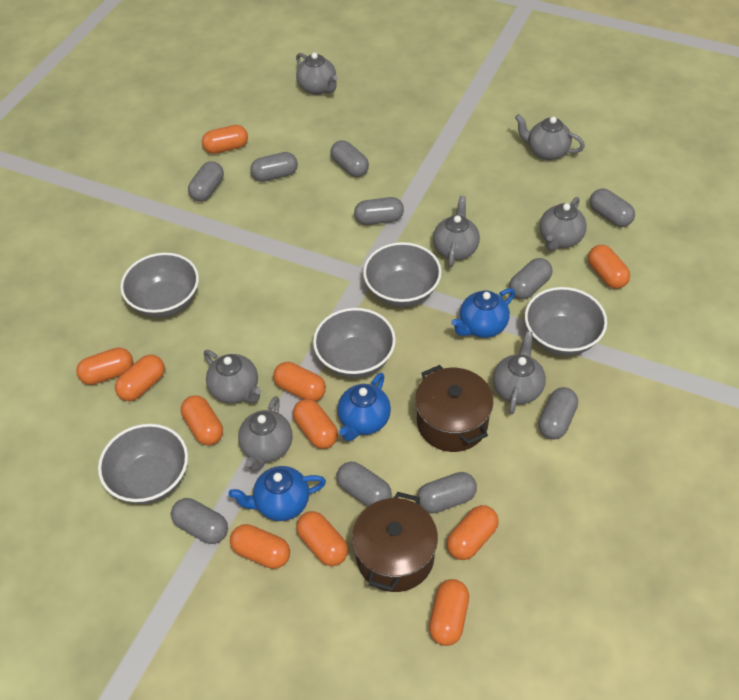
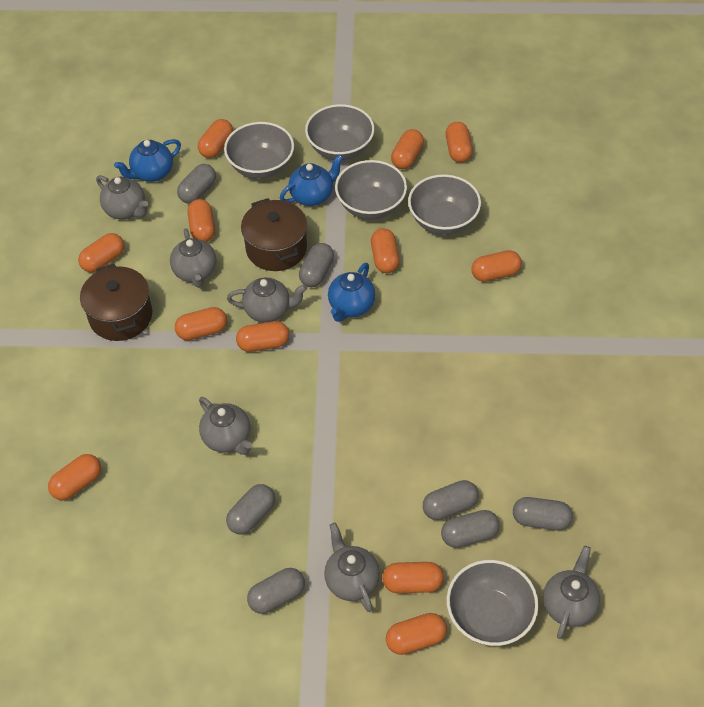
grey capsule: 10 -> 7
grey teapot: 7 -> 6
orange capsule: 11 -> 12

